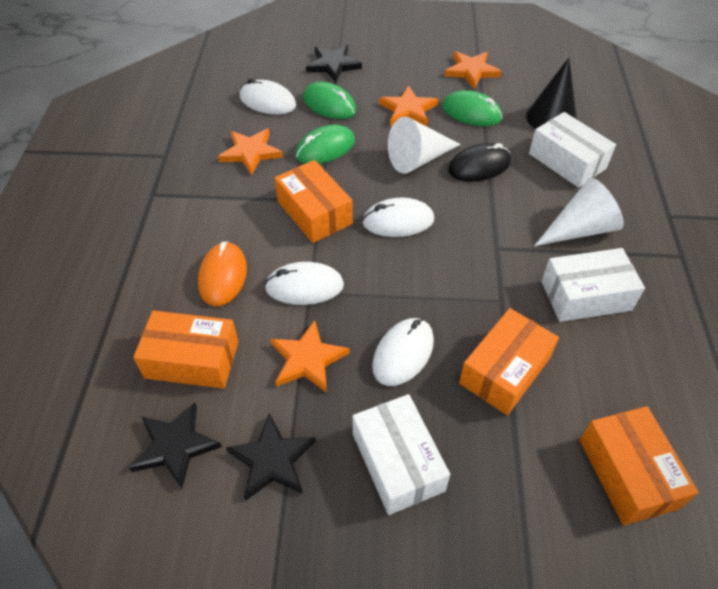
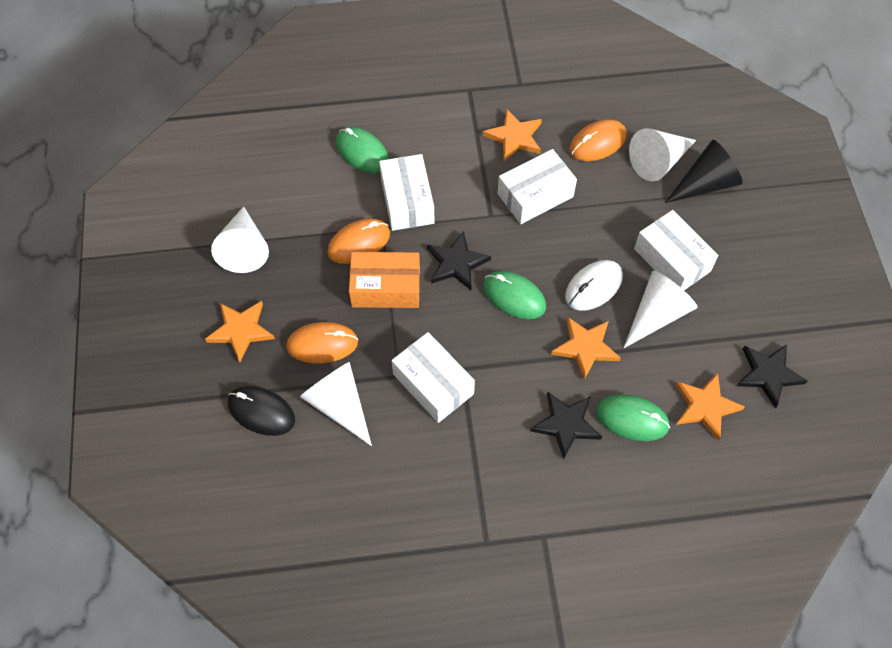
orange box: 4 -> 1
orange mouse: 1 -> 3
white box: 3 -> 4
white cone: 2 -> 4
white mouse: 4 -> 1

